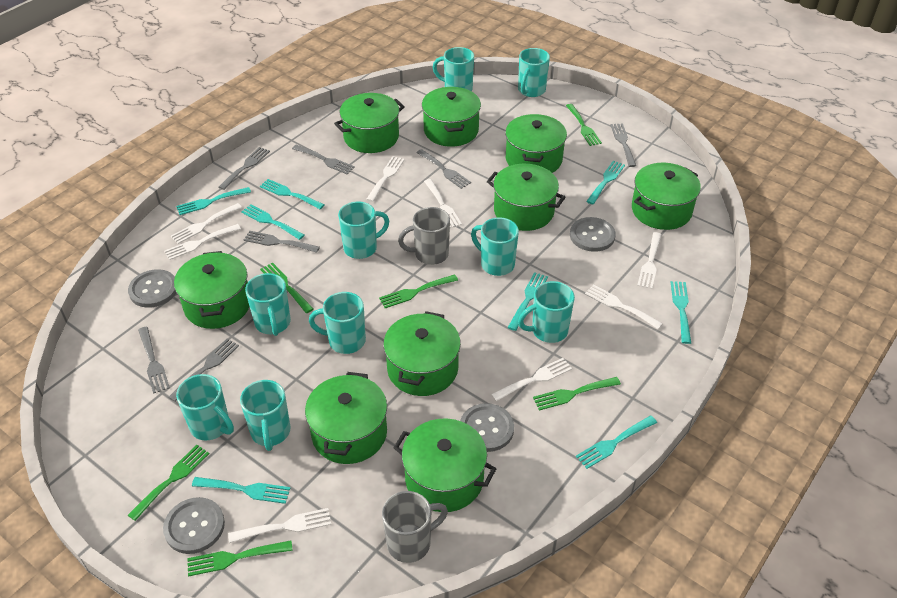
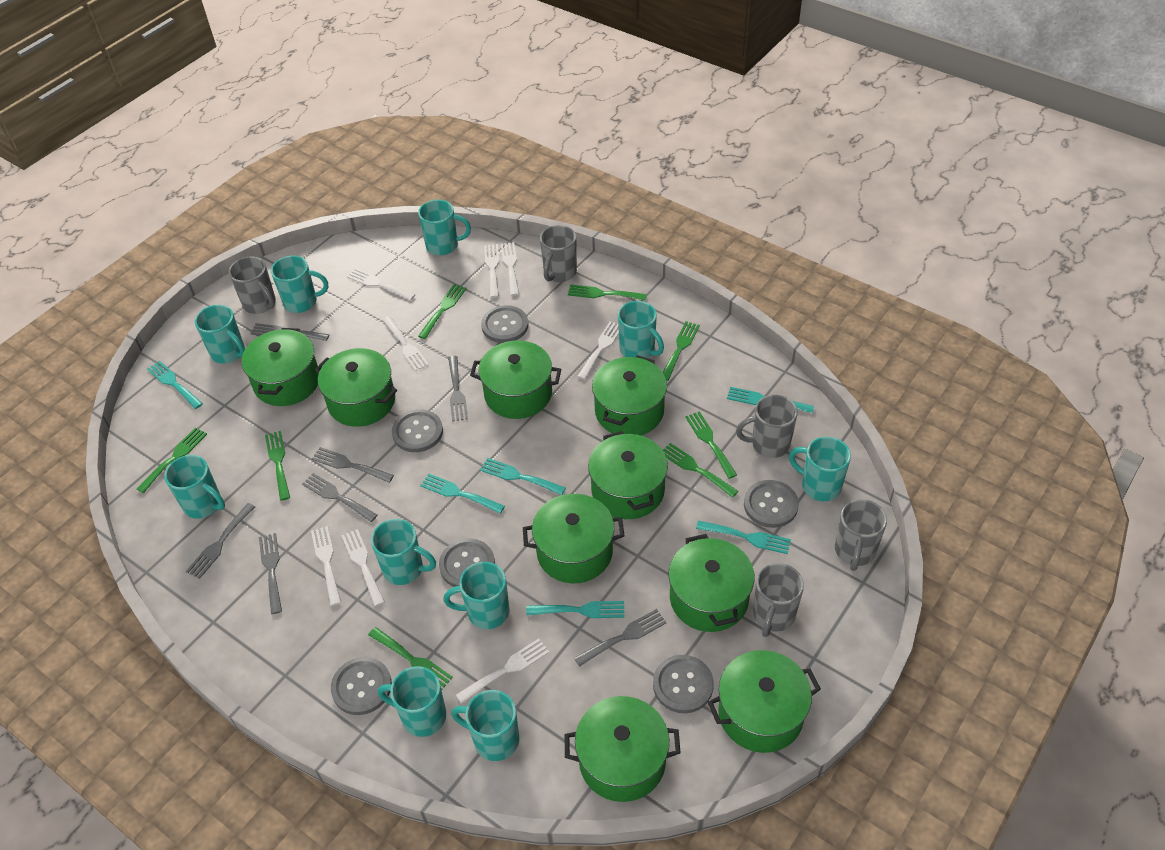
green fork: 6 -> 8
grey button: 4 -> 6
grey mug: 2 -> 5
turquoise fork: 8 -> 6
turquoise mug: 9 -> 10

